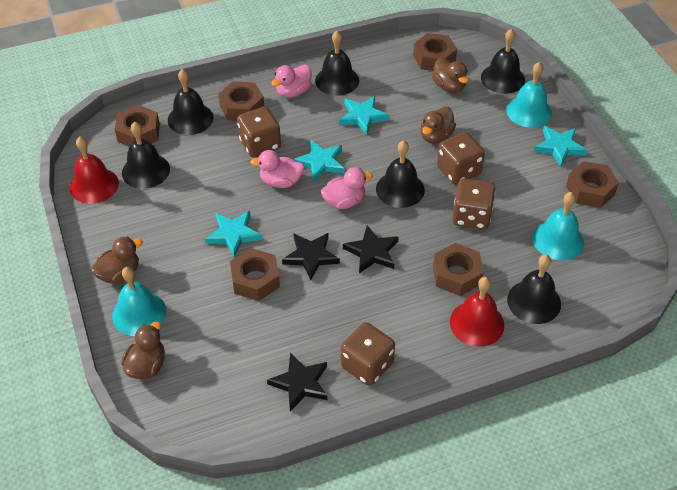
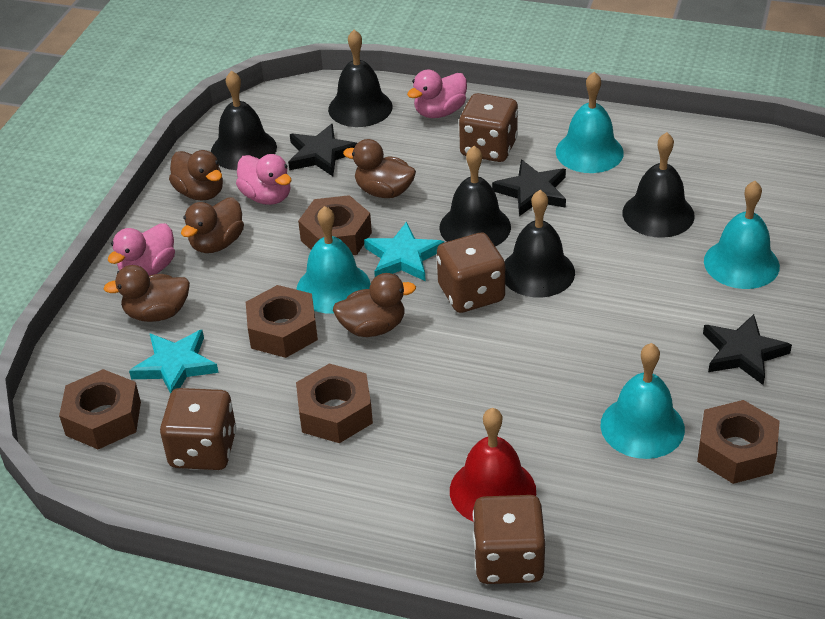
black bell: 6 -> 5
brown duck: 4 -> 5
brown nut: 6 -> 5
red bell: 2 -> 1
turquoise bell: 3 -> 4
turquoise star: 4 -> 2

